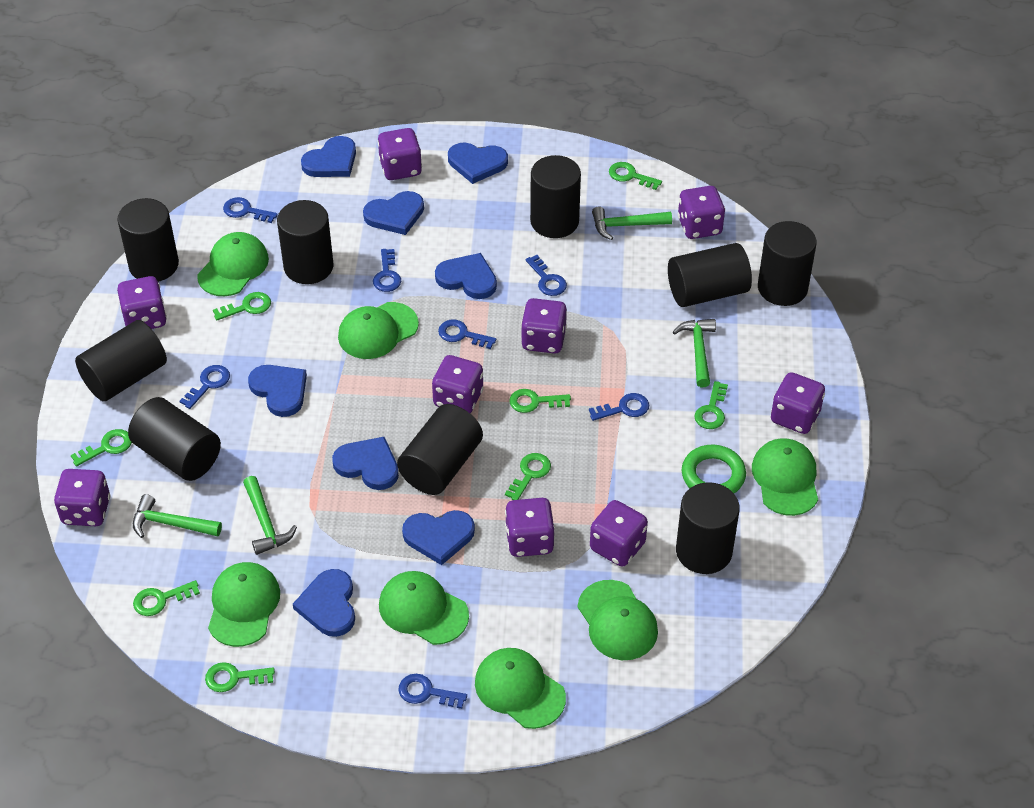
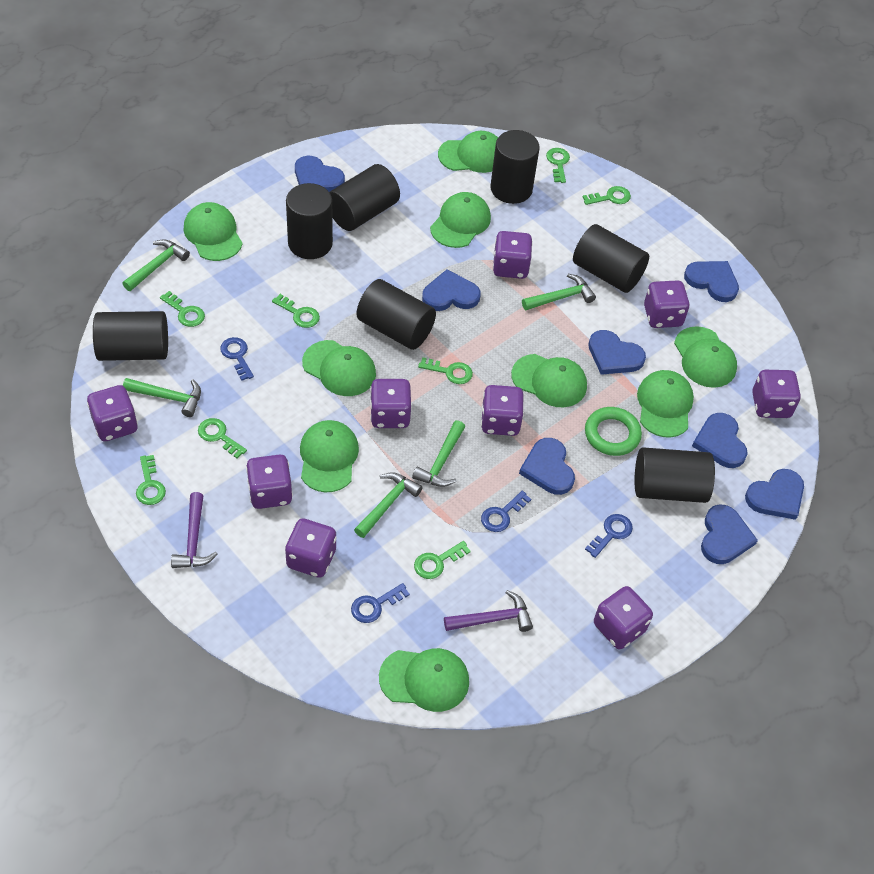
black cylinder: 9 -> 7
blue key: 7 -> 4
green cap: 7 -> 9
green hammer: 4 -> 5
purple hammer: 0 -> 2

